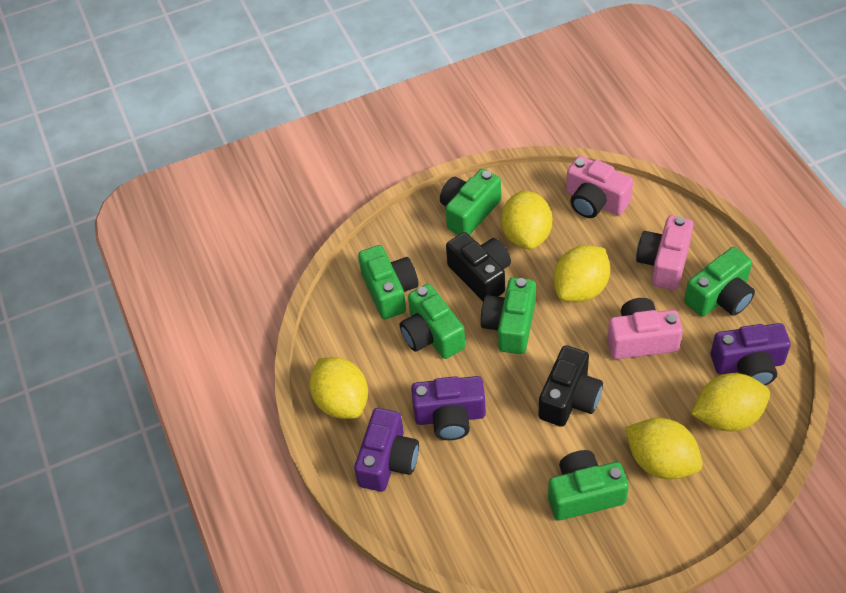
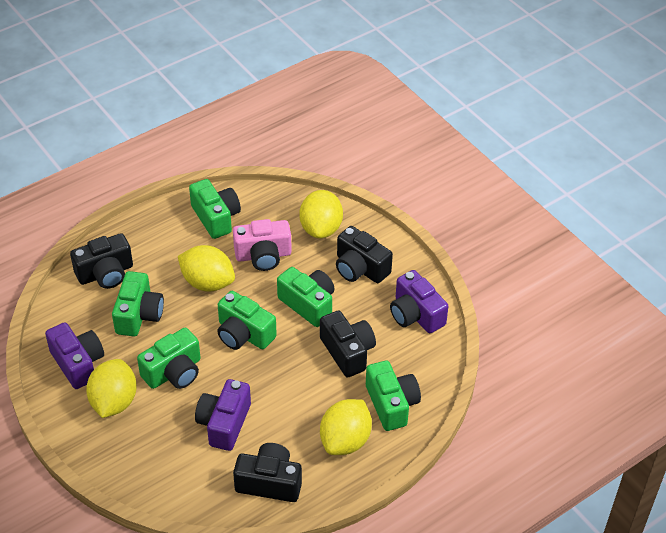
black camera: 2 -> 4
pink camera: 3 -> 1
yellow lemon: 5 -> 4

